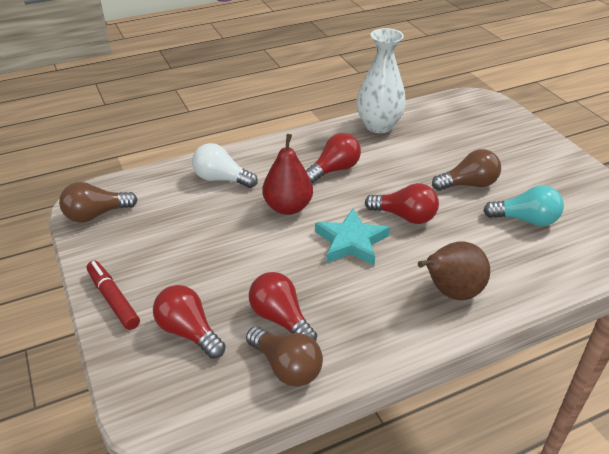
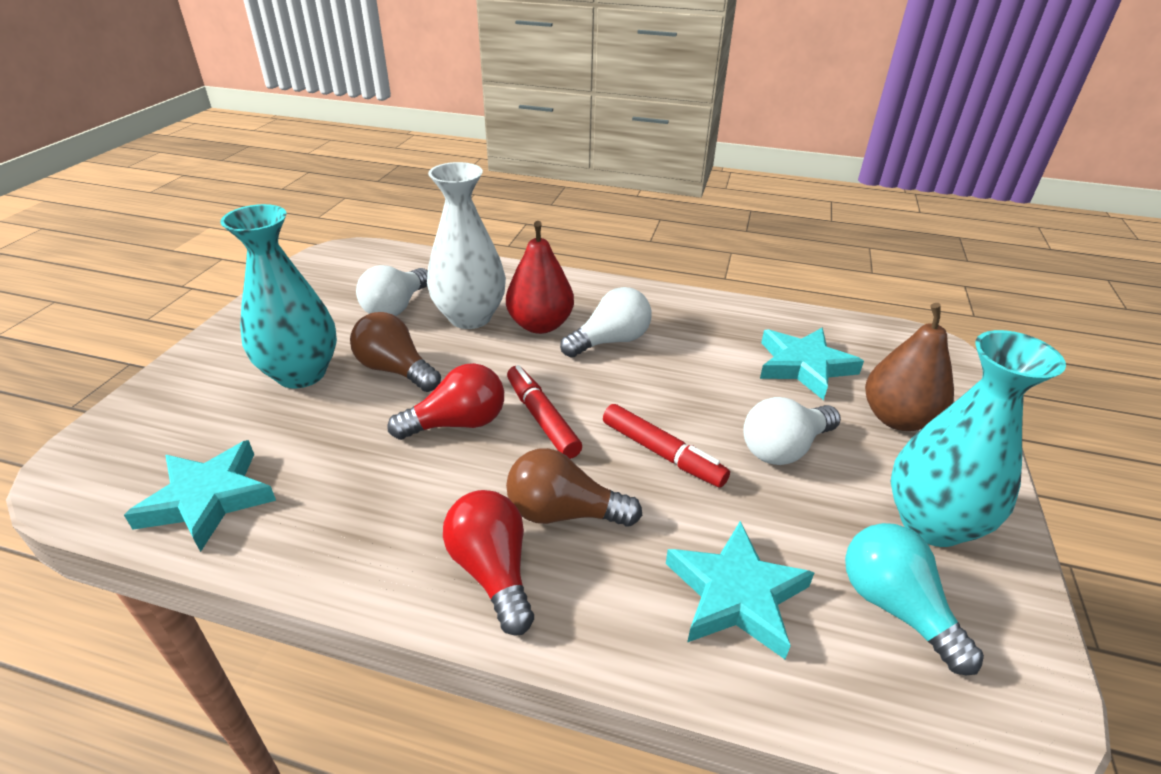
brown light bulb: 3 -> 2
red light bulb: 4 -> 2
red marker: 1 -> 2
turquoise star: 1 -> 3
turquoise vase: 0 -> 2
white light bulb: 1 -> 3

